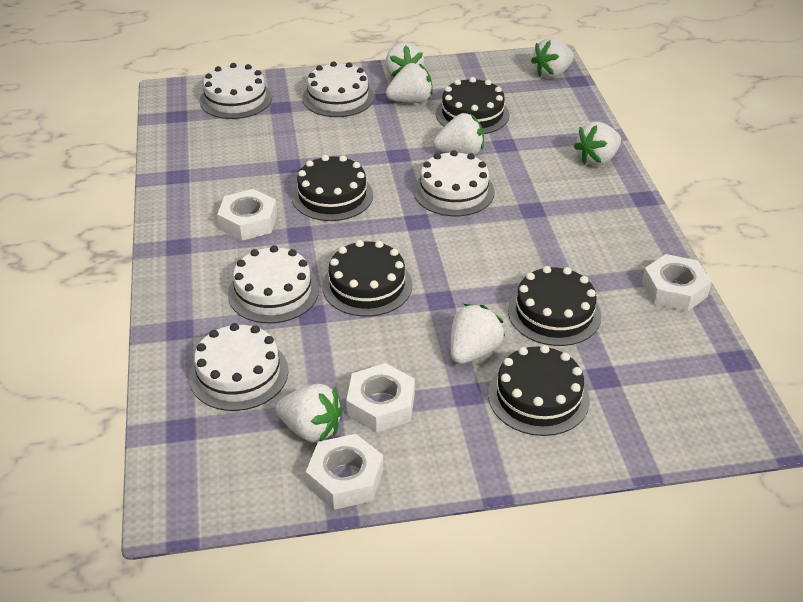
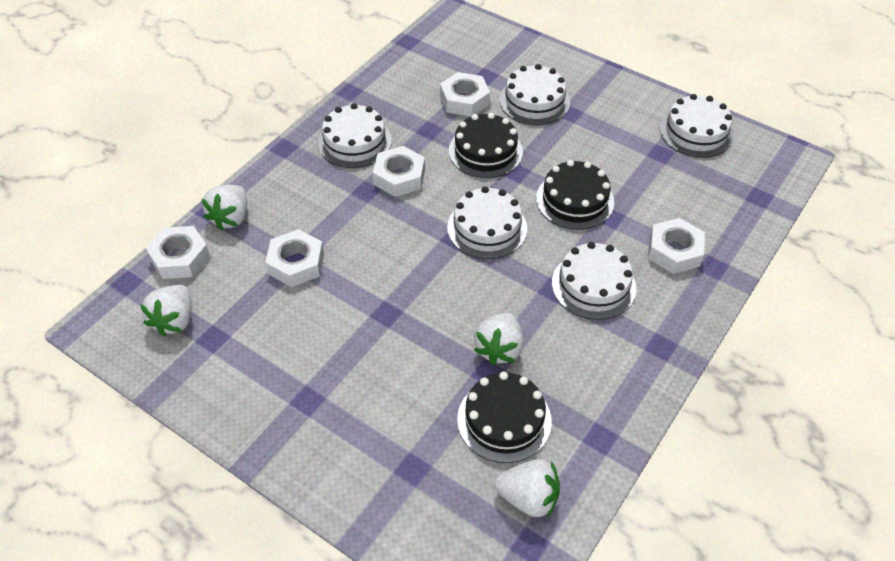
black cake: 5 -> 3
white nut: 4 -> 5
white strawberry: 7 -> 4

